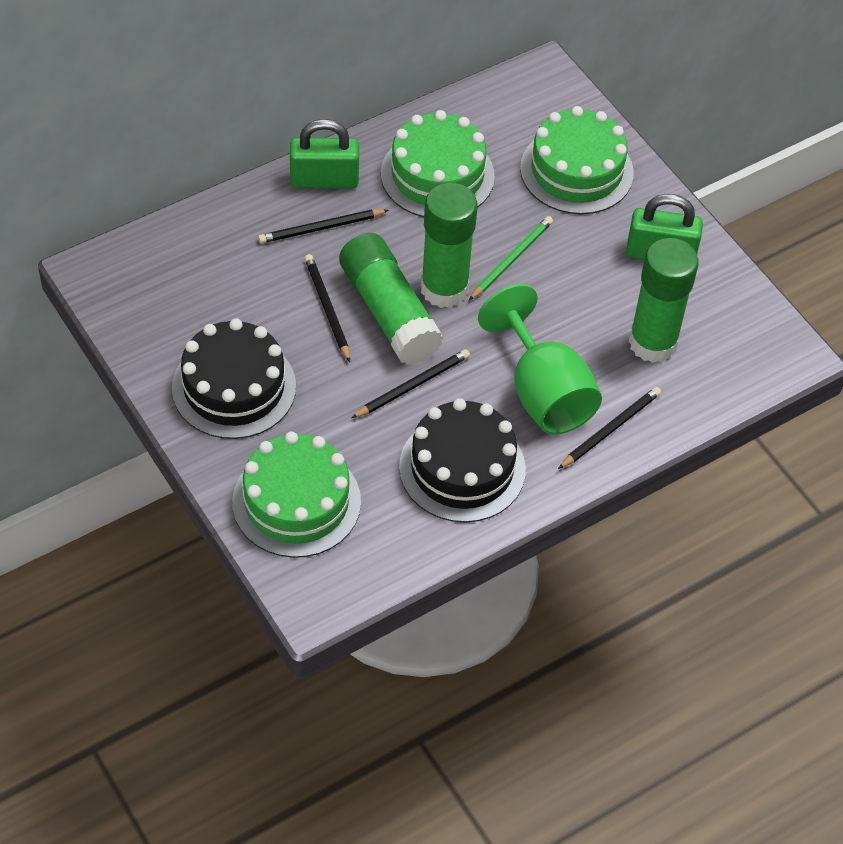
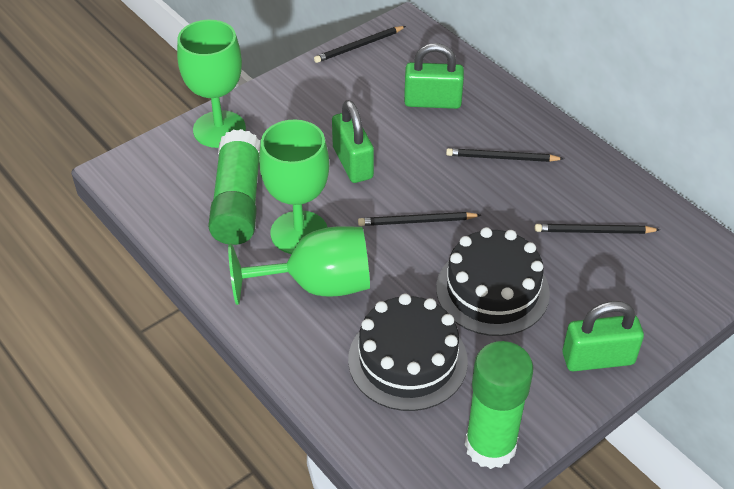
green cake: 3 -> 0
green glue stick: 3 -> 2
green goblet: 1 -> 3
green padlock: 2 -> 3
green pencil: 1 -> 0

